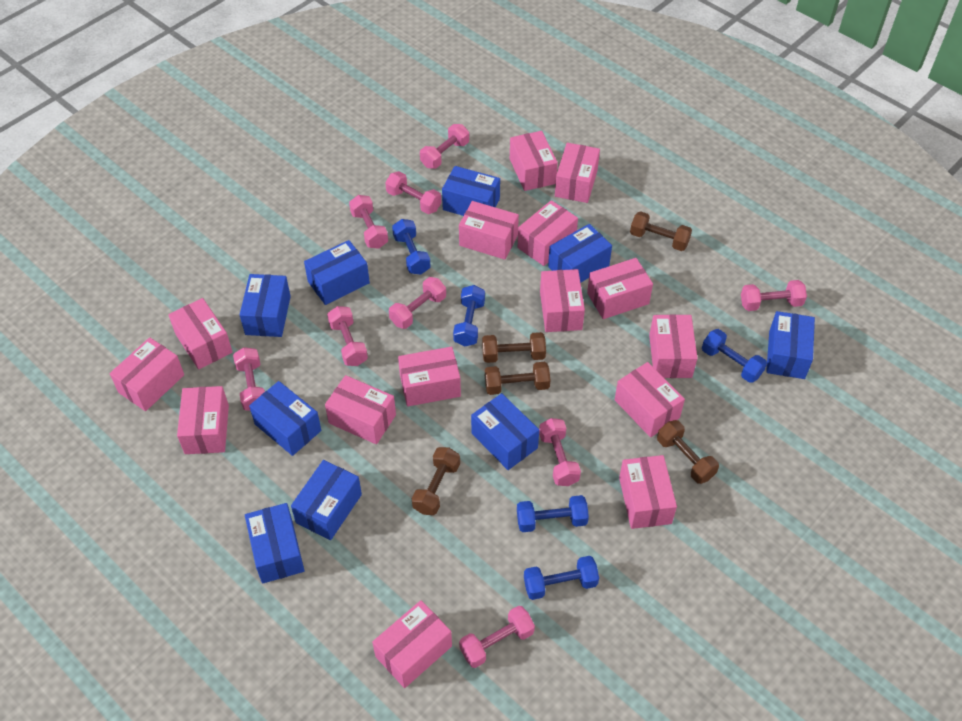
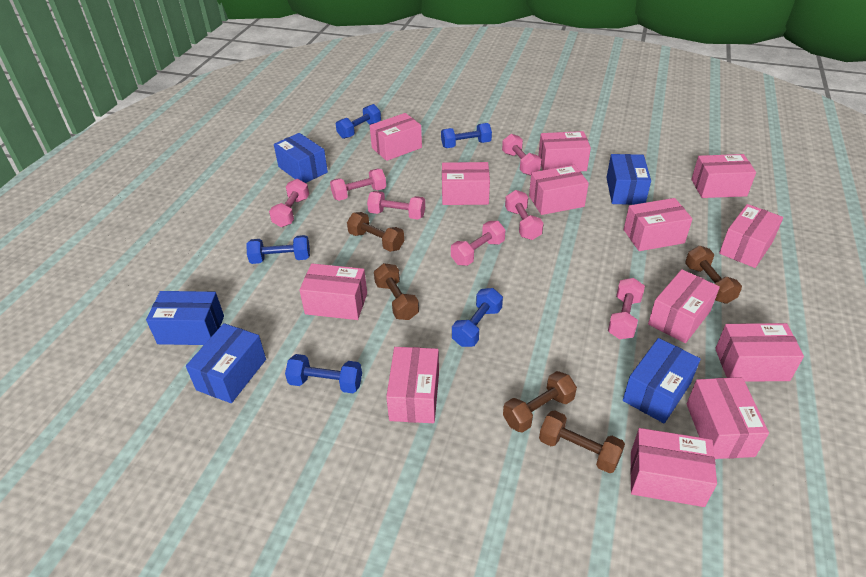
blue box: 9 -> 5
pink box: 15 -> 13
pink dumbbell: 9 -> 7

